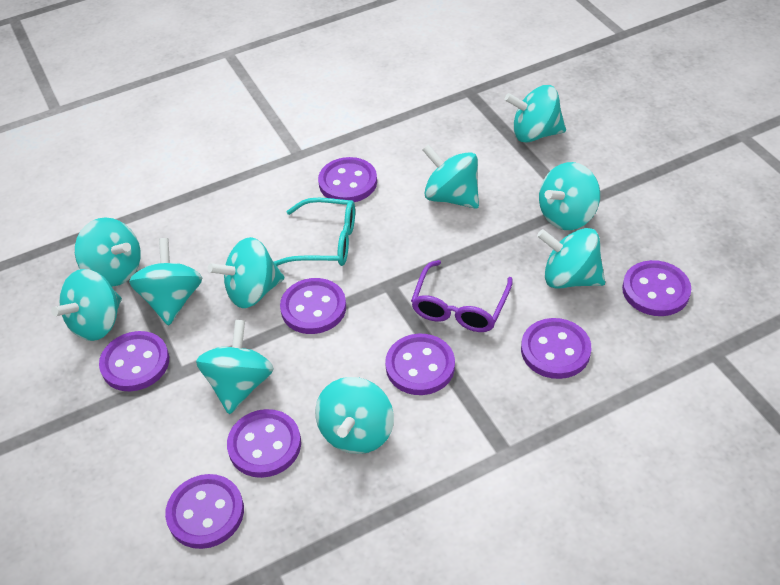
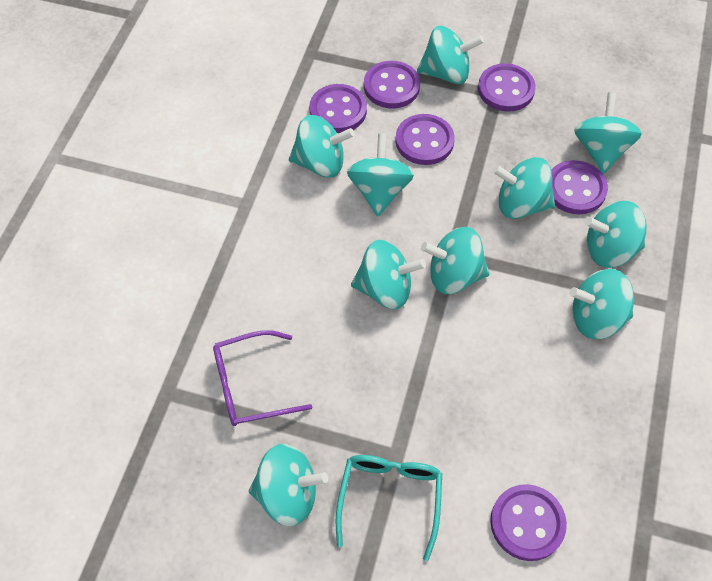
purple button: 8 -> 6

